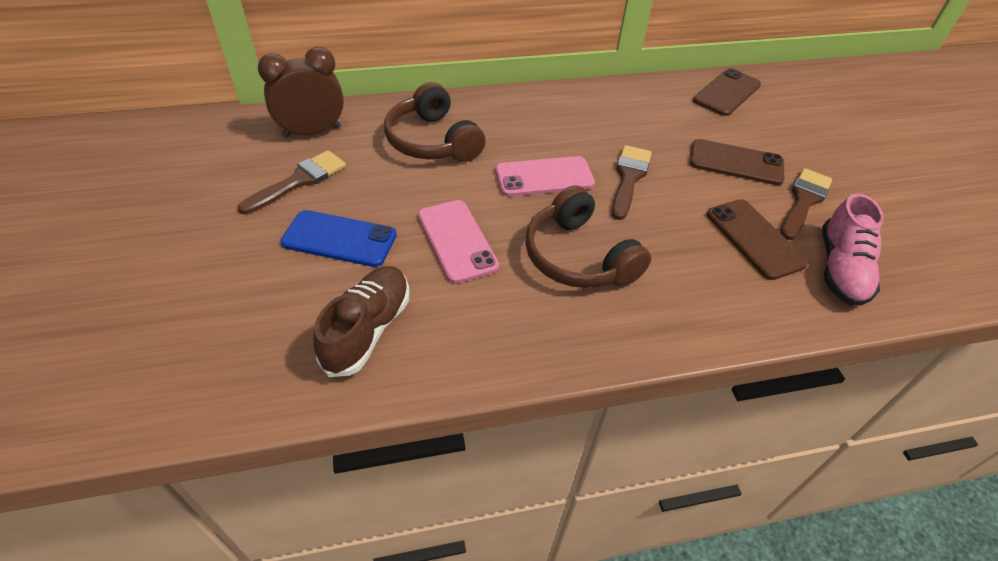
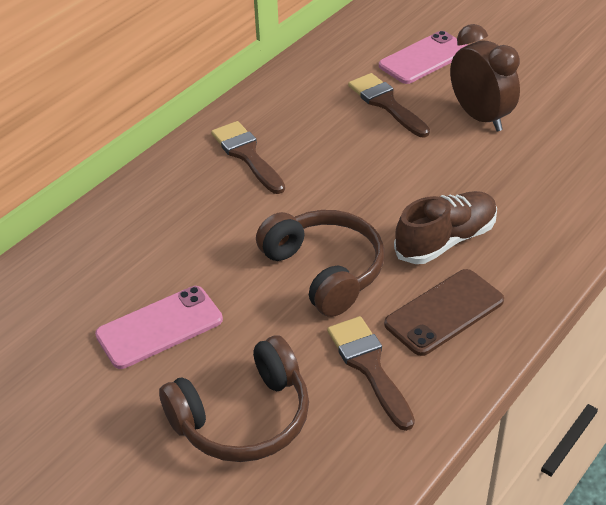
blue phone: 1 -> 0
brown phone: 3 -> 1
pink shoe: 1 -> 0

